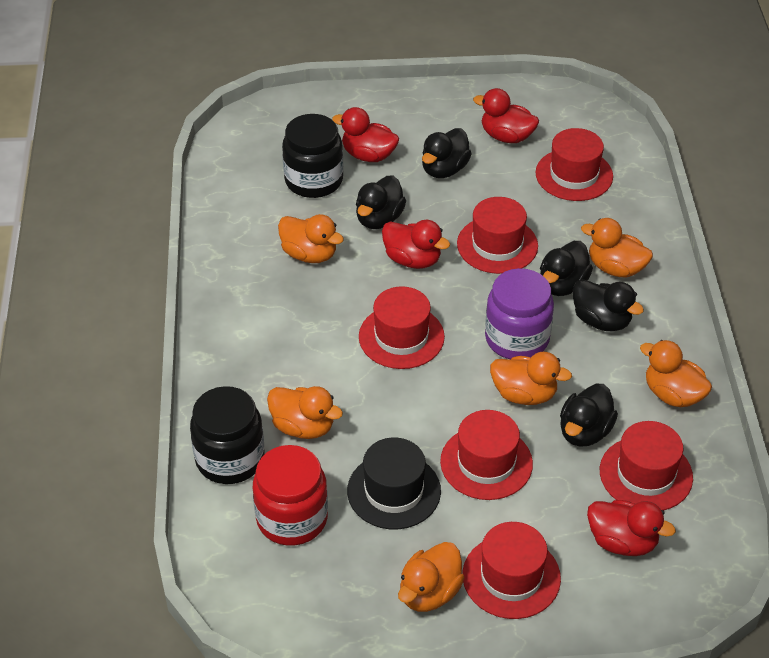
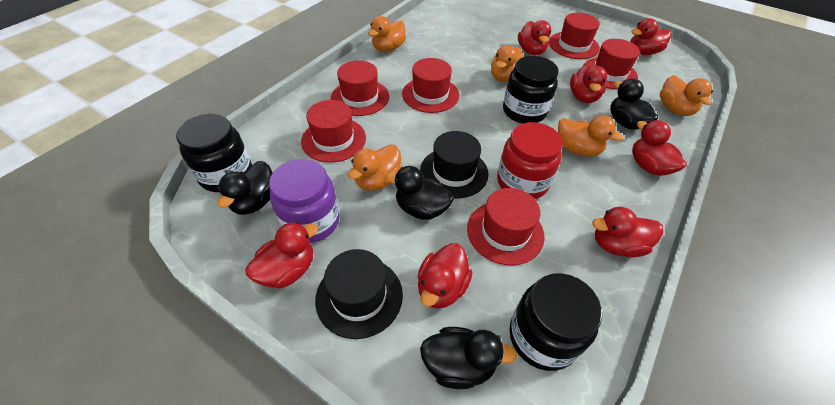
black duck: 5 -> 4
black hat: 1 -> 2
black jar: 2 -> 3
orange duck: 6 -> 5
red duck: 4 -> 7

